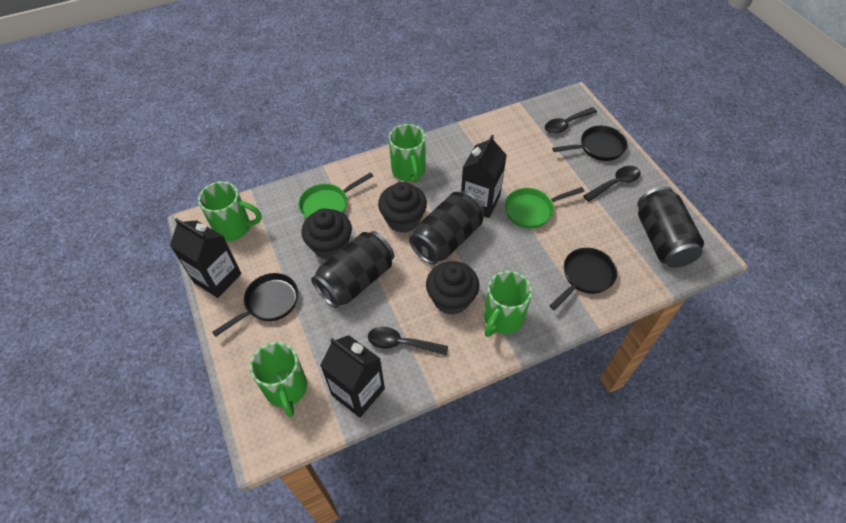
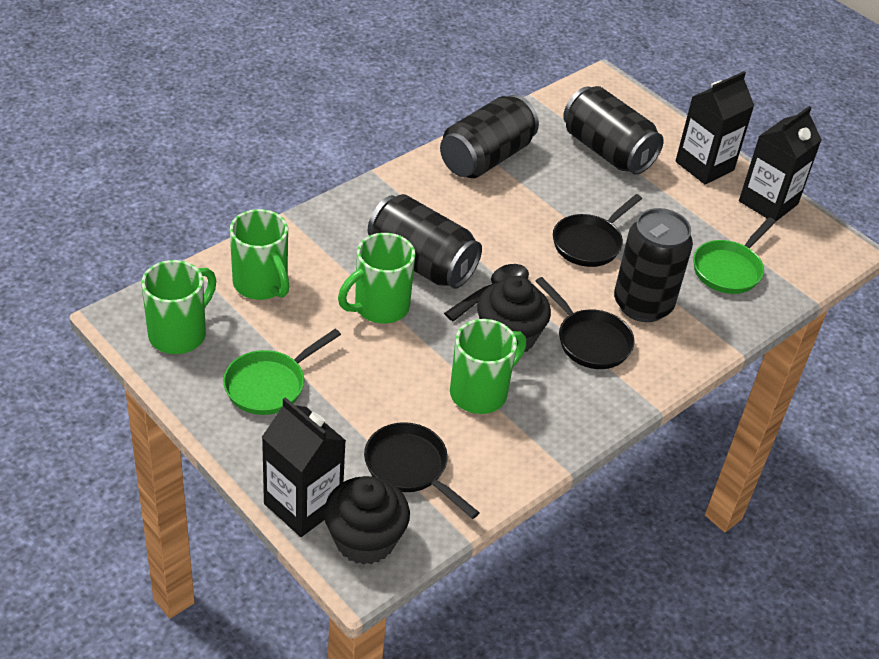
black can: 3 -> 4
black cupcake: 3 -> 2
black spoon: 3 -> 1

